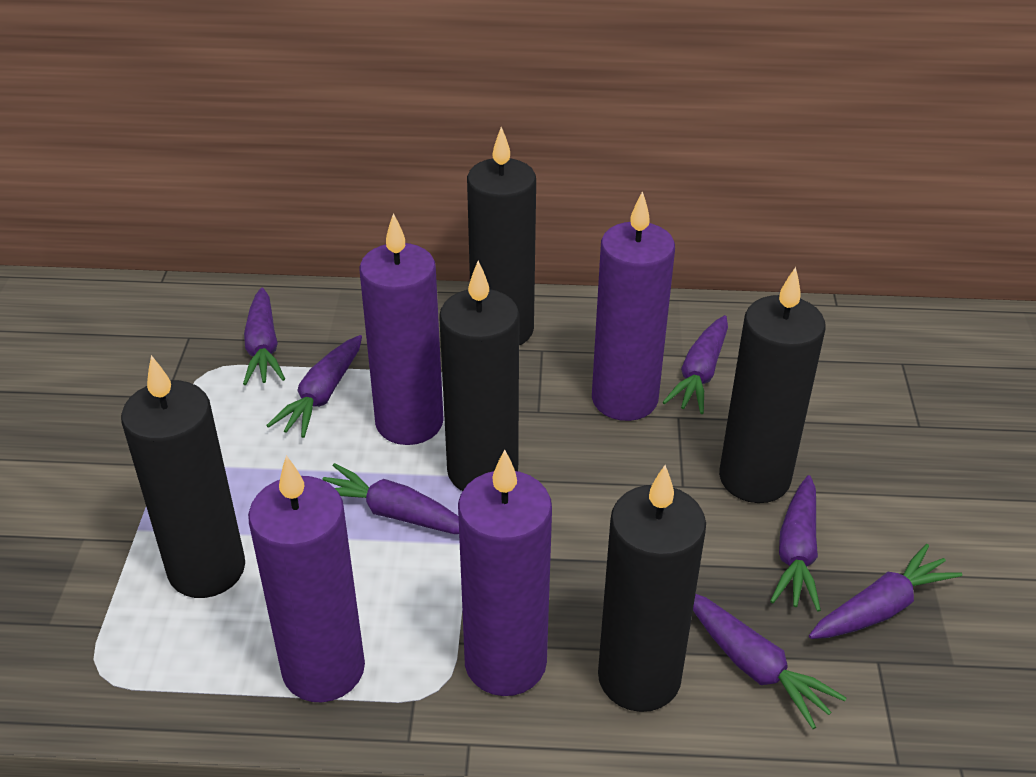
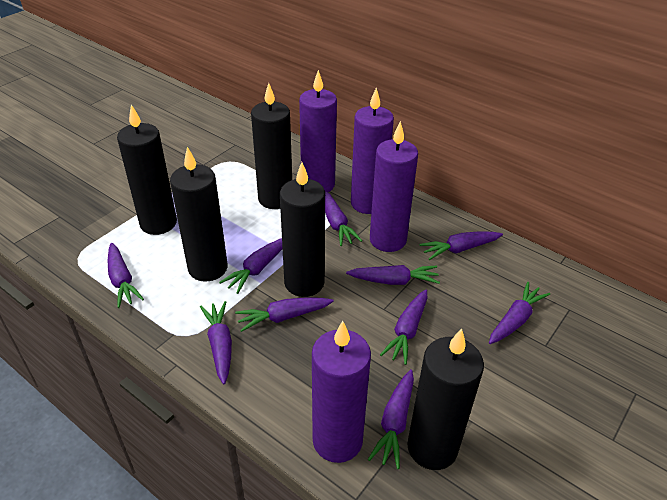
purple carrot: 7 -> 10

